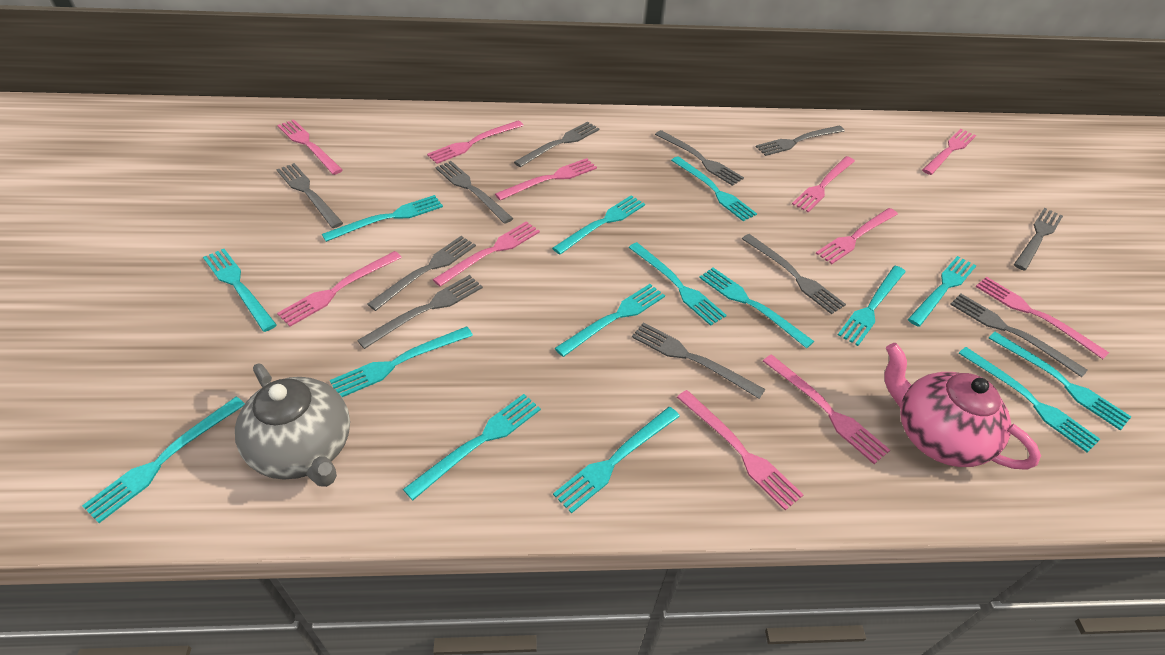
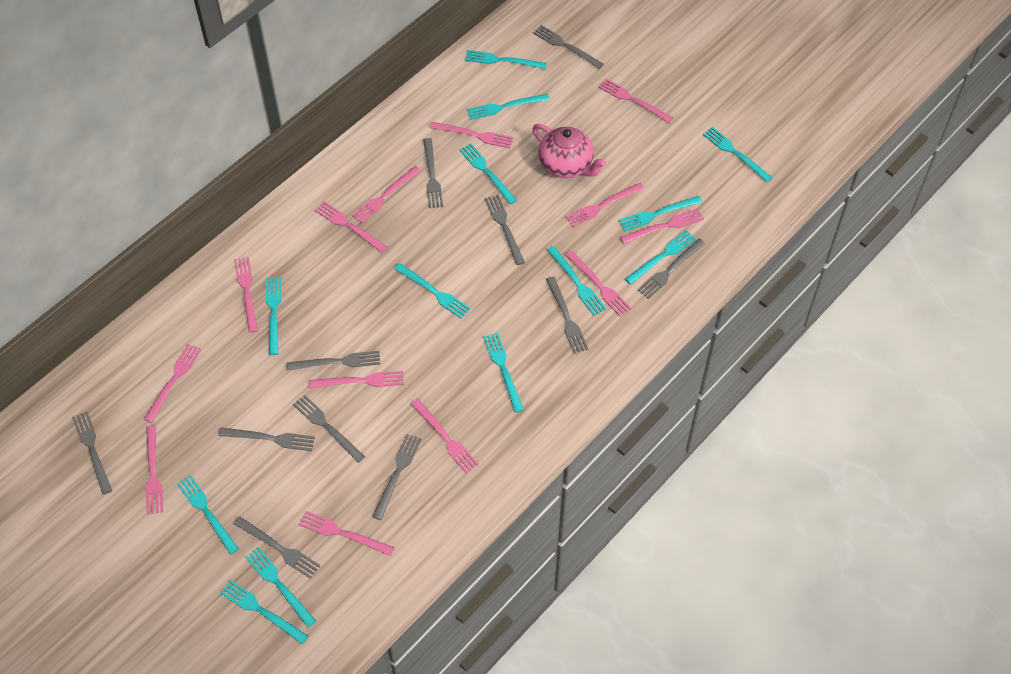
grey teapot: 1 -> 0
pink fork: 11 -> 13
turquoise fork: 15 -> 13

